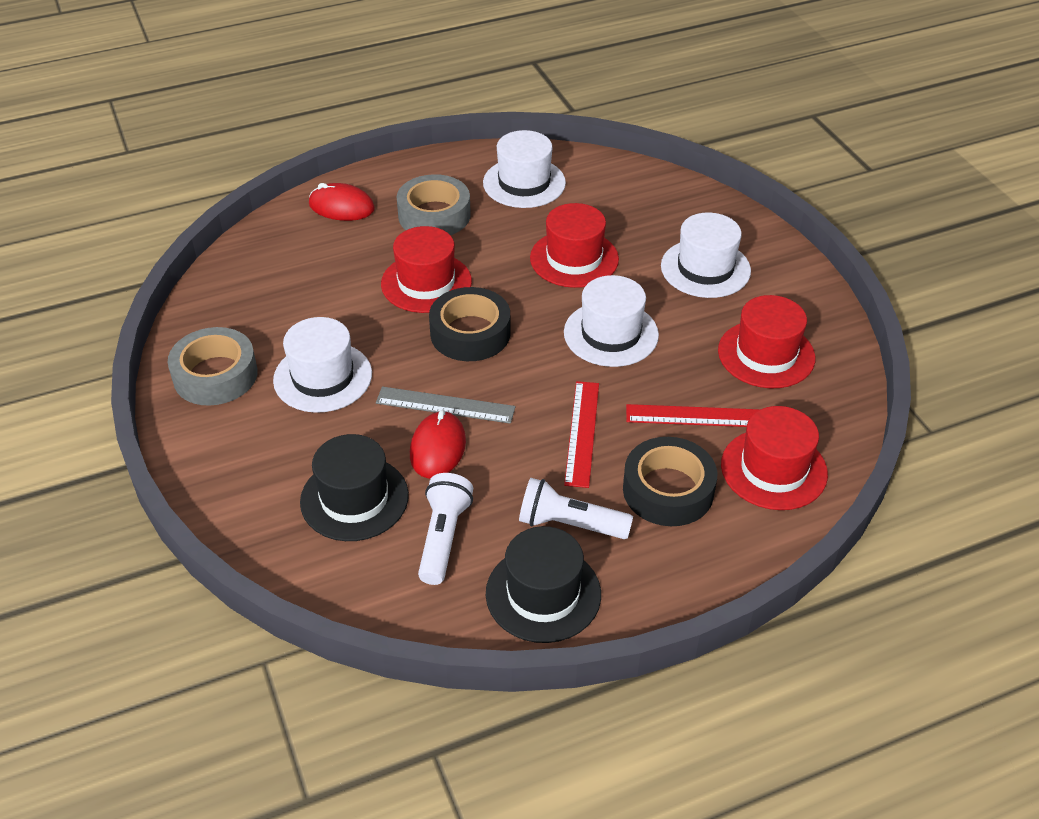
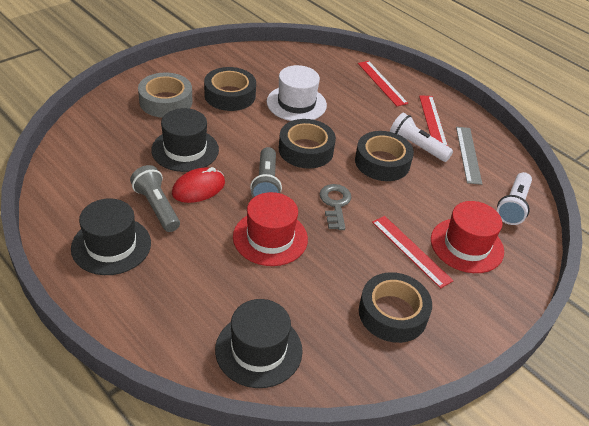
black hat: 2 -> 3
black tape: 2 -> 4
grey flashlight: 0 -> 2
grey key: 0 -> 1
grey tape: 2 -> 1
red hat: 4 -> 2
red mouse: 2 -> 1
red ruler: 2 -> 3
white hat: 4 -> 1

